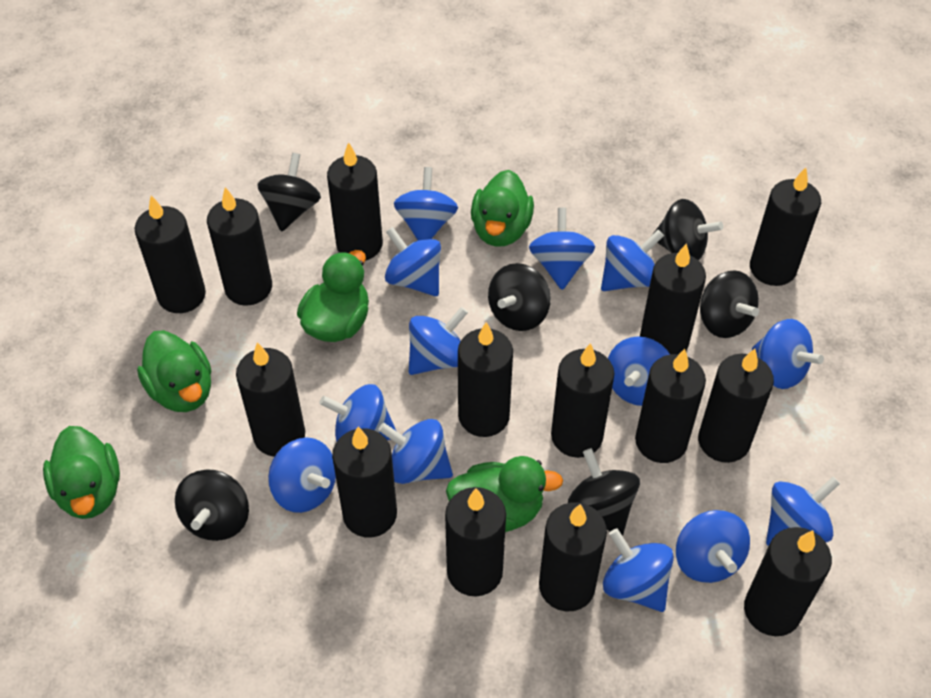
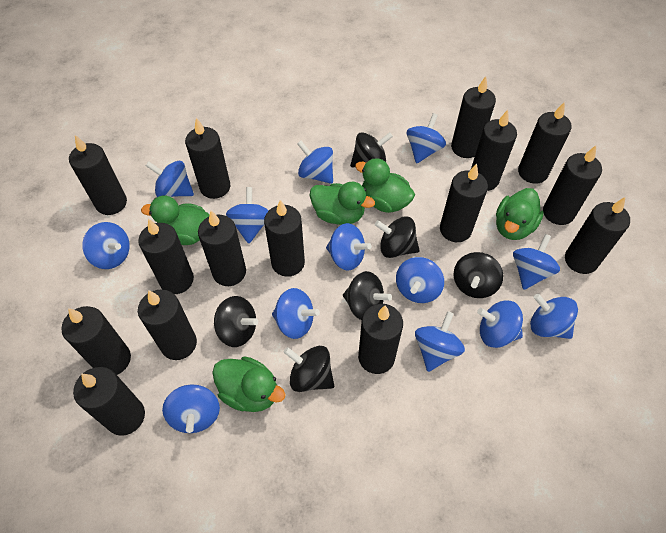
black candle: 14 -> 15

